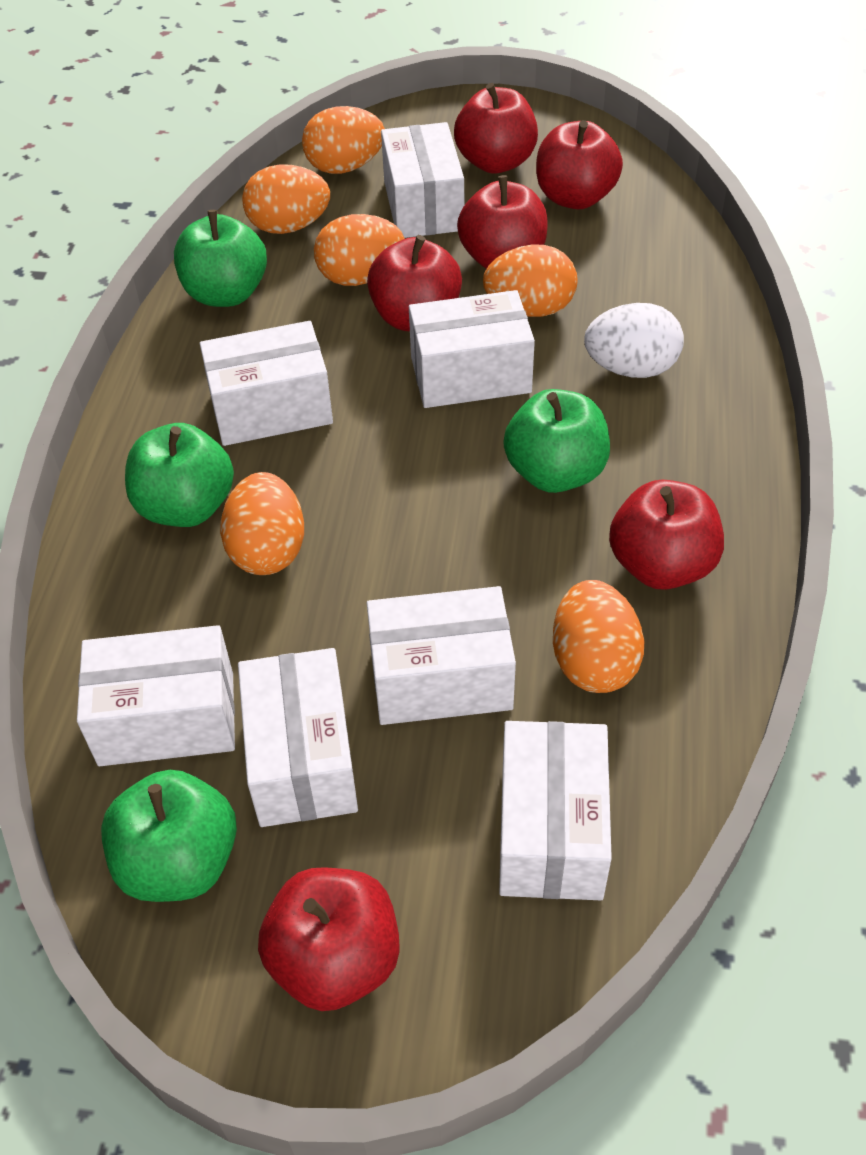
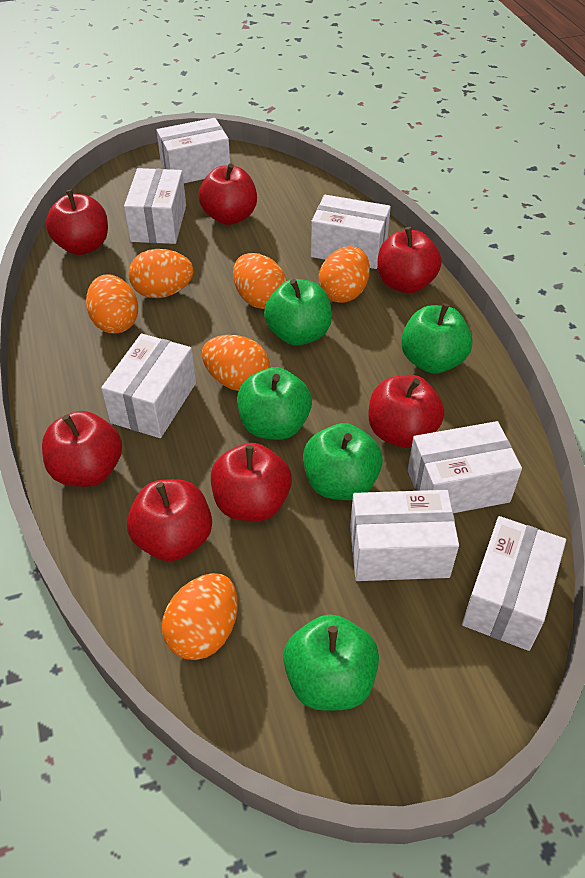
green apple: 4 -> 5
red apple: 6 -> 7
white egg: 1 -> 0

